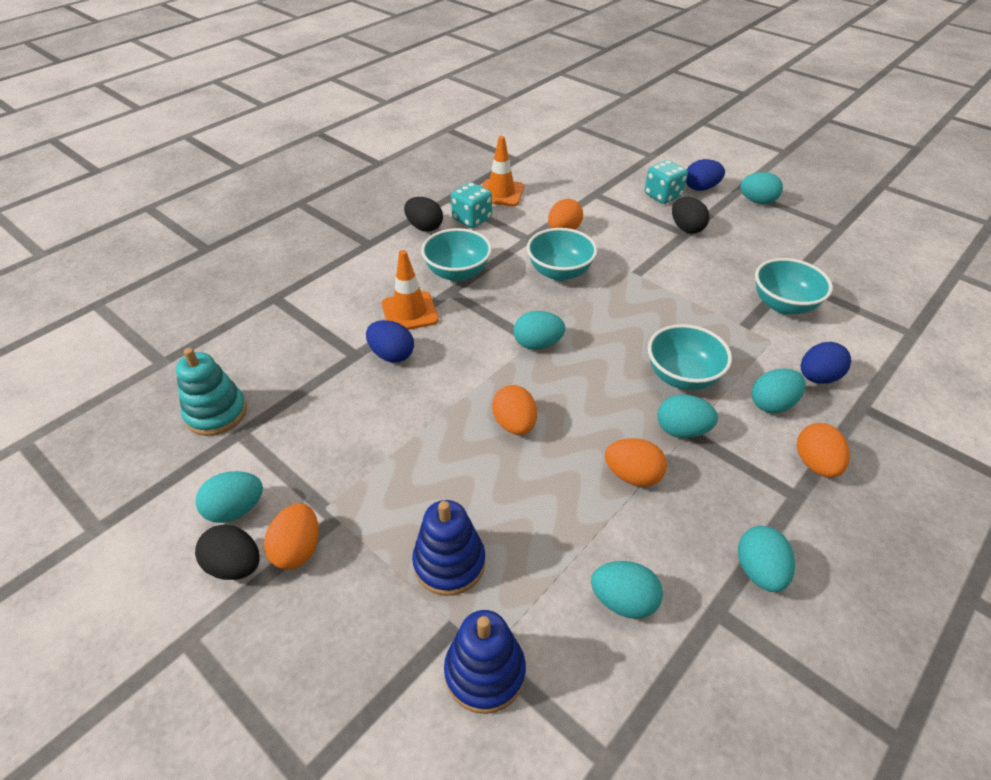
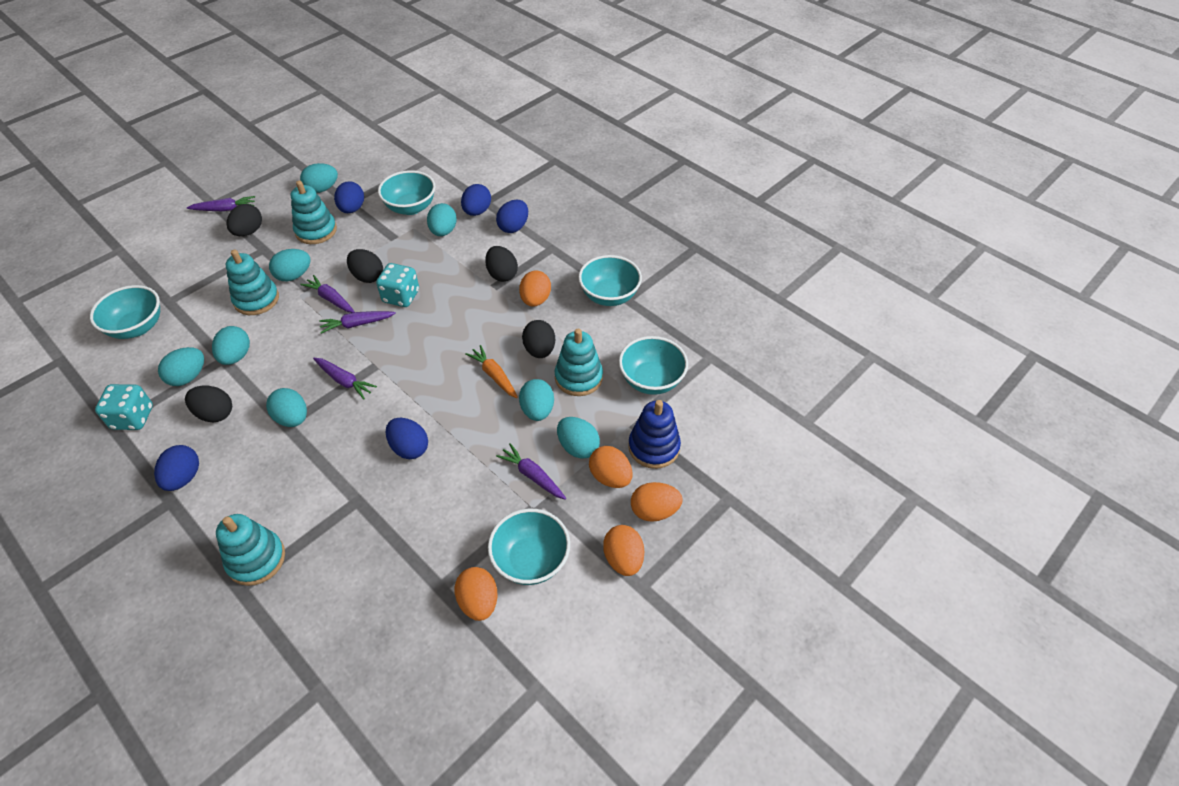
black egg: 3 -> 5
blue egg: 3 -> 5
blue stacking toy: 2 -> 1
orange carrot: 0 -> 1
orange traffic cone: 2 -> 0
purple carrot: 0 -> 5
turquoise bowl: 4 -> 5
turquoise egg: 7 -> 8
turquoise stacking toy: 1 -> 4

